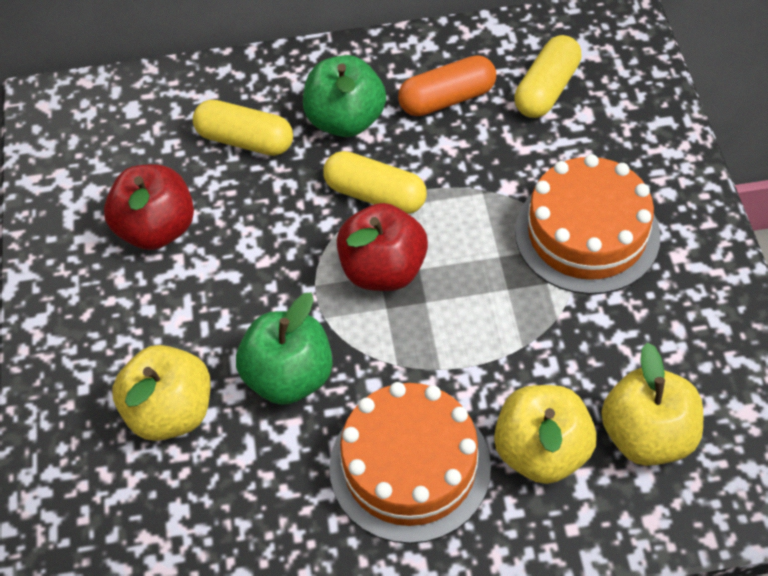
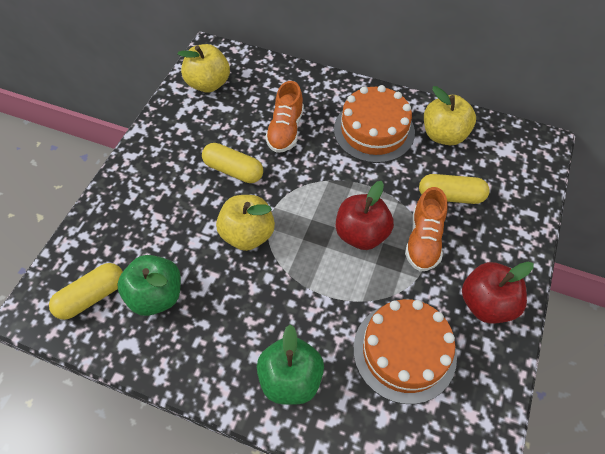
orange capsule: 1 -> 0
orange shoe: 0 -> 2

